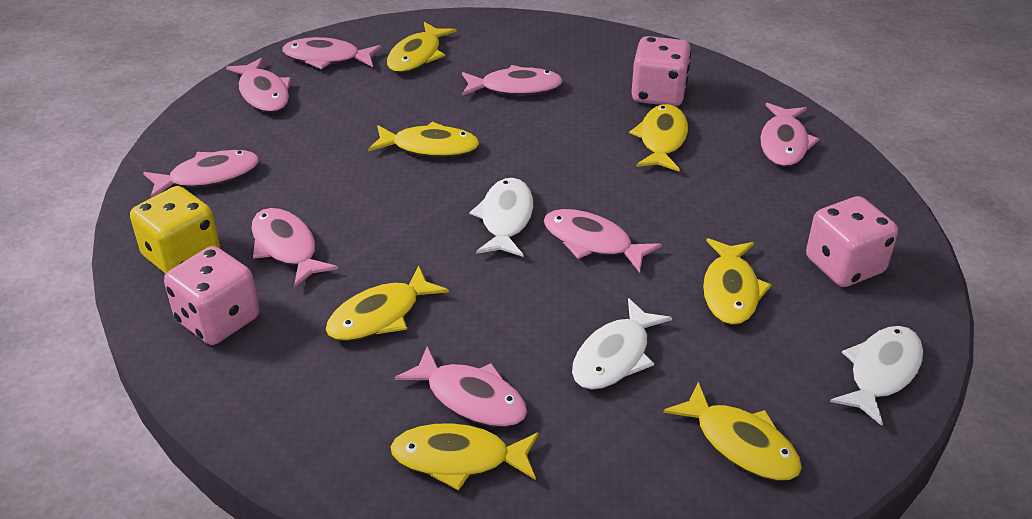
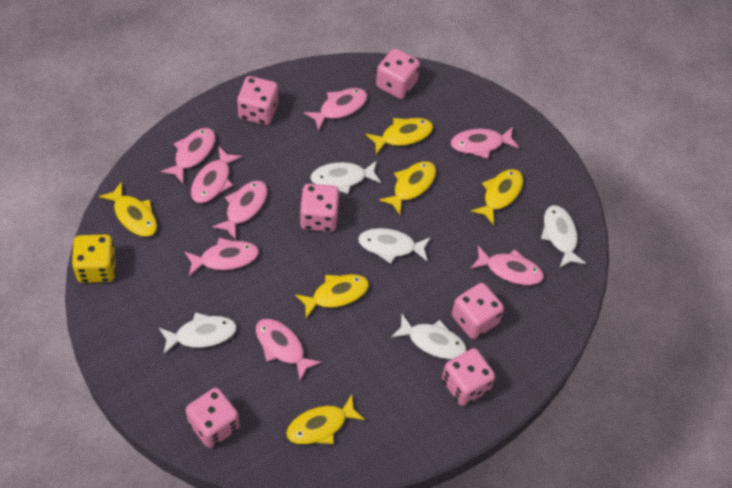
pink dice: 3 -> 6
white fish: 3 -> 5
yellow fish: 7 -> 6

